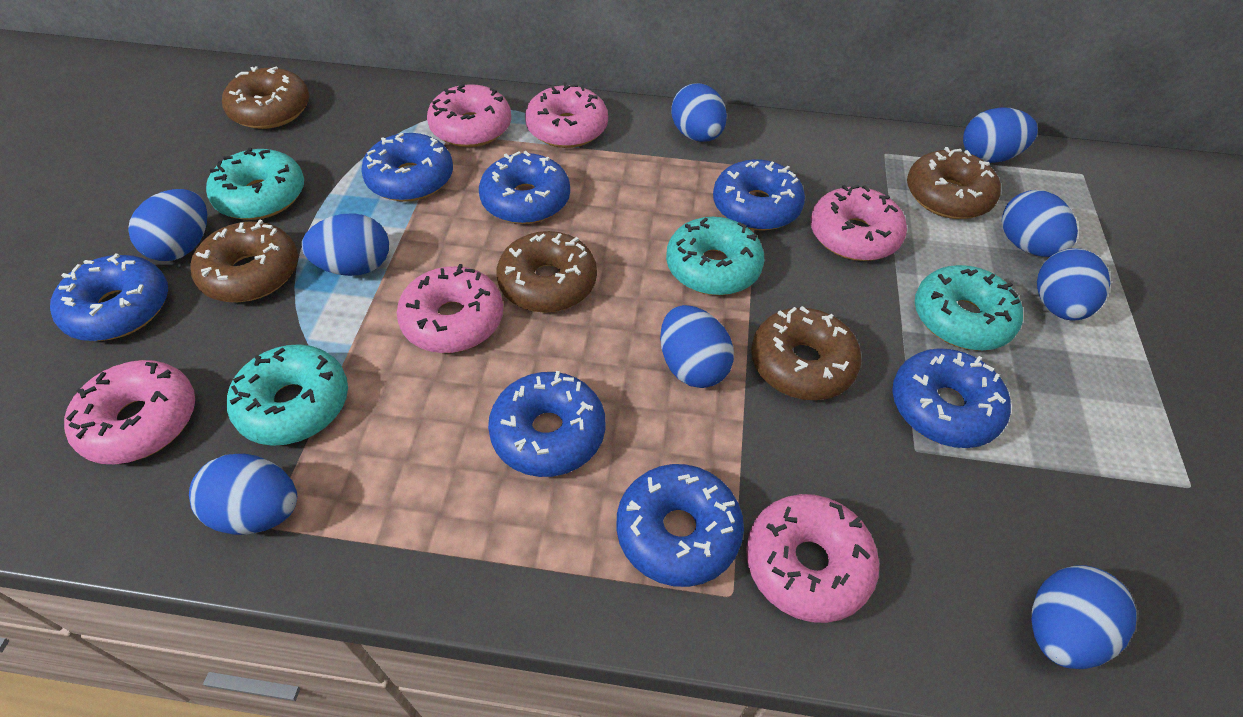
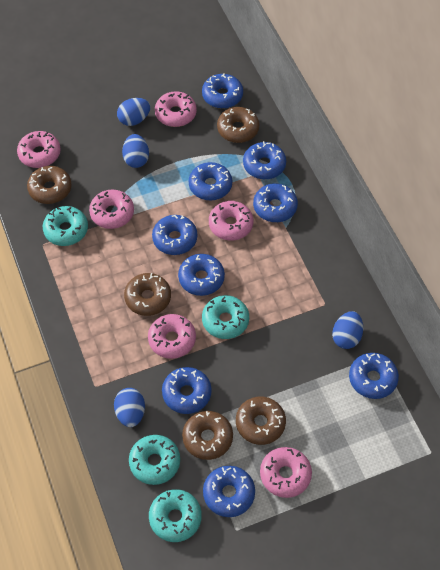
blue donut: 7 -> 9
blue egg: 9 -> 4

